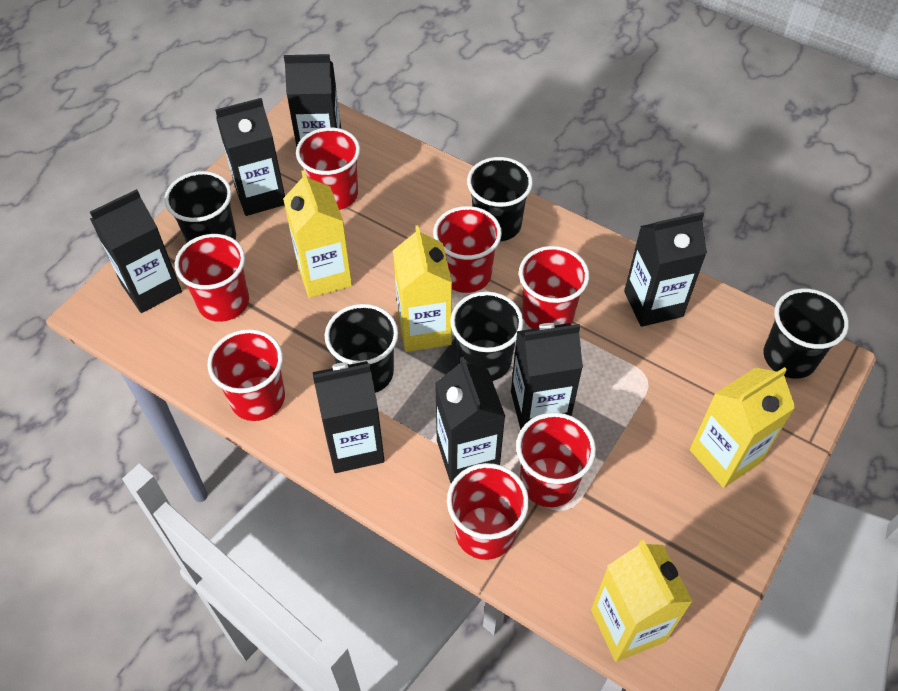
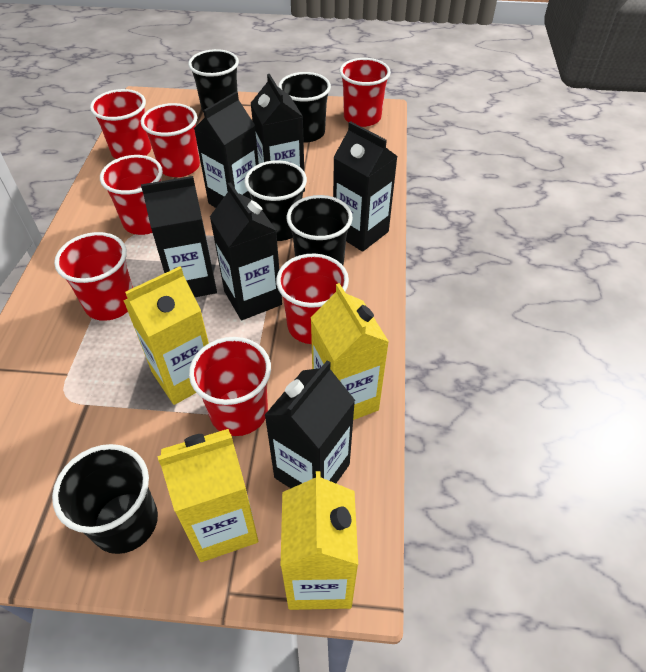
black carton: 7 -> 6

